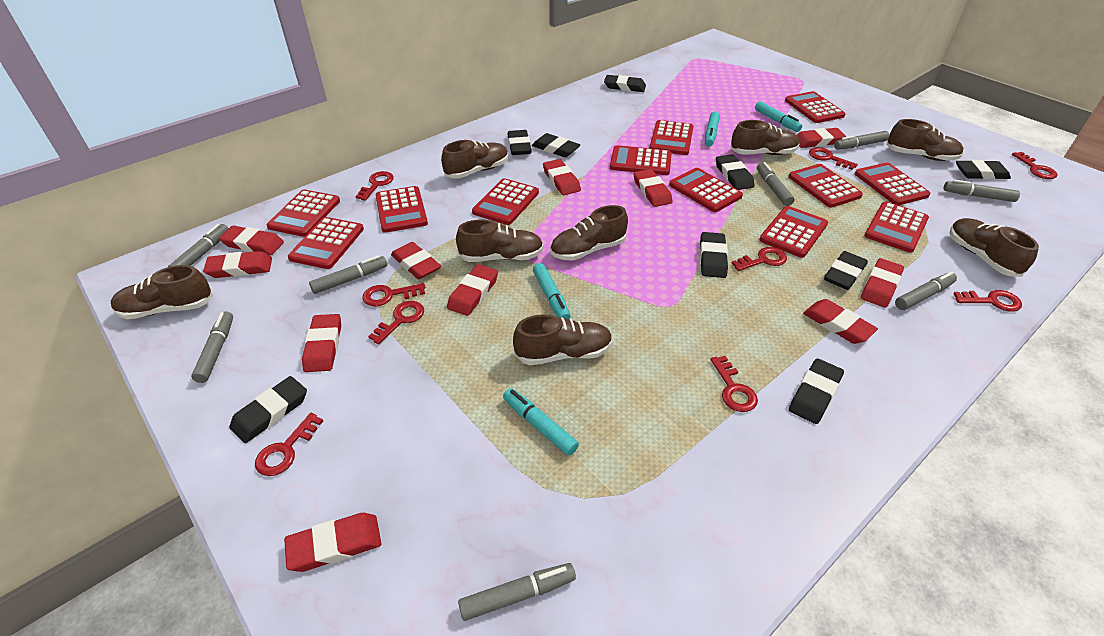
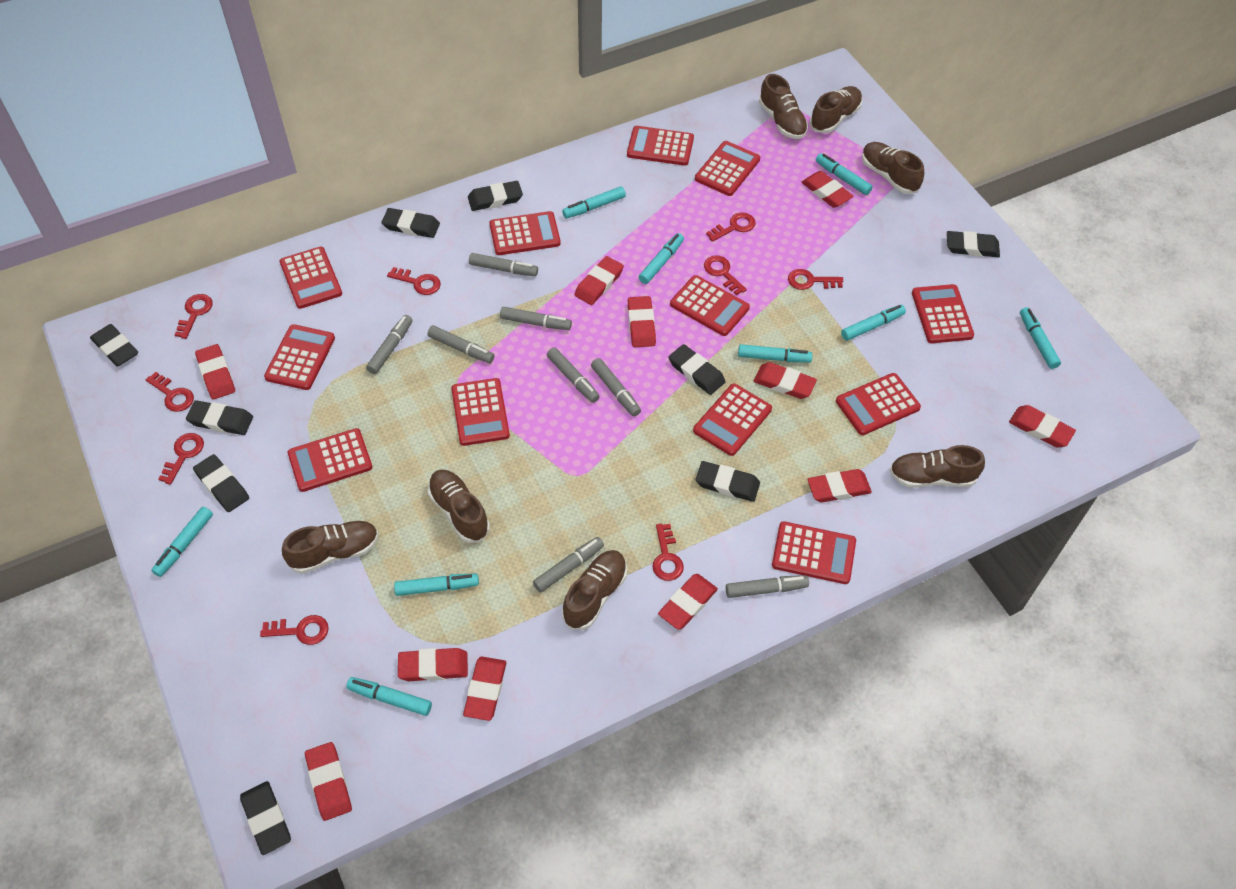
brown shoe: 8 -> 7
turquoise marker: 4 -> 9

